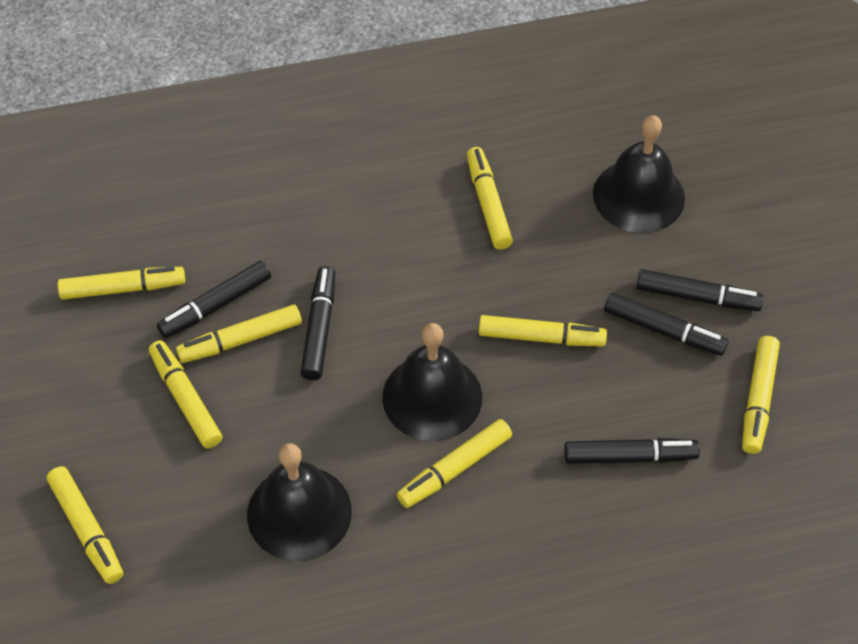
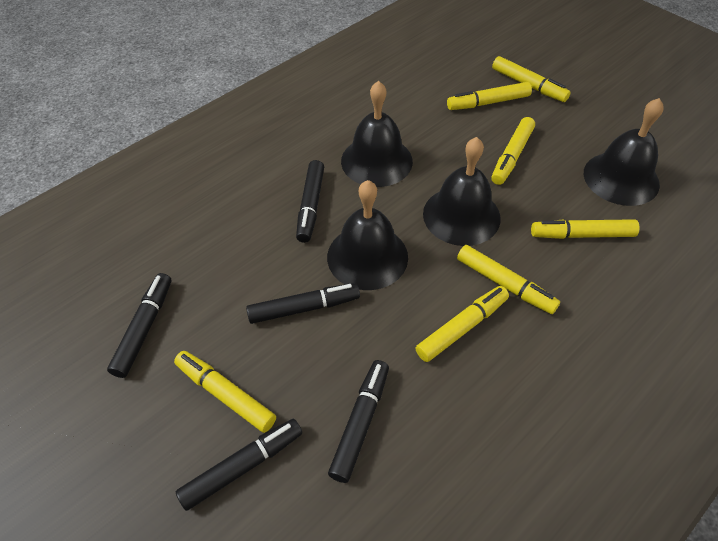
black bell: 3 -> 4
yellow marker: 8 -> 7

